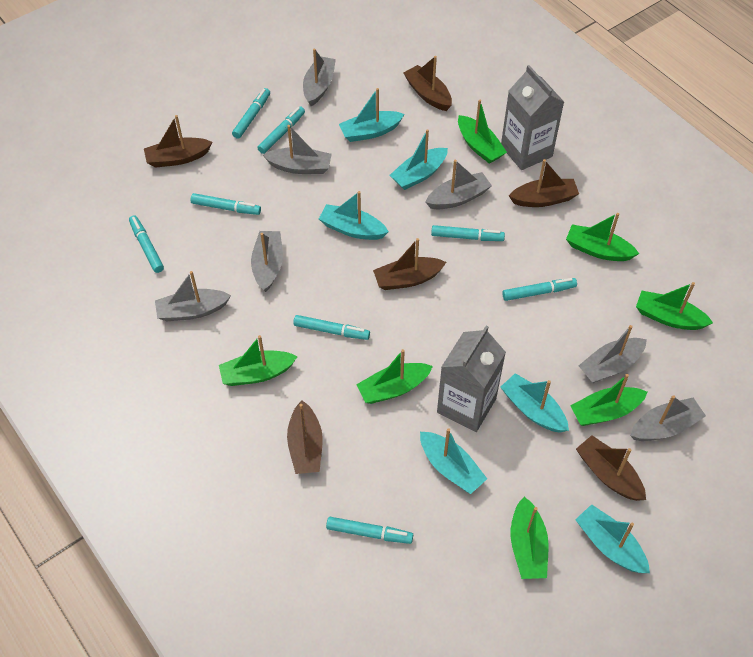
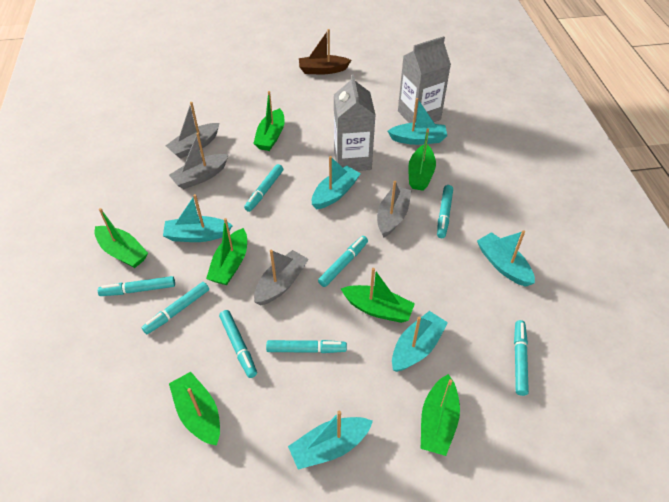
brown boat: 6 -> 1
grey boat: 7 -> 4

